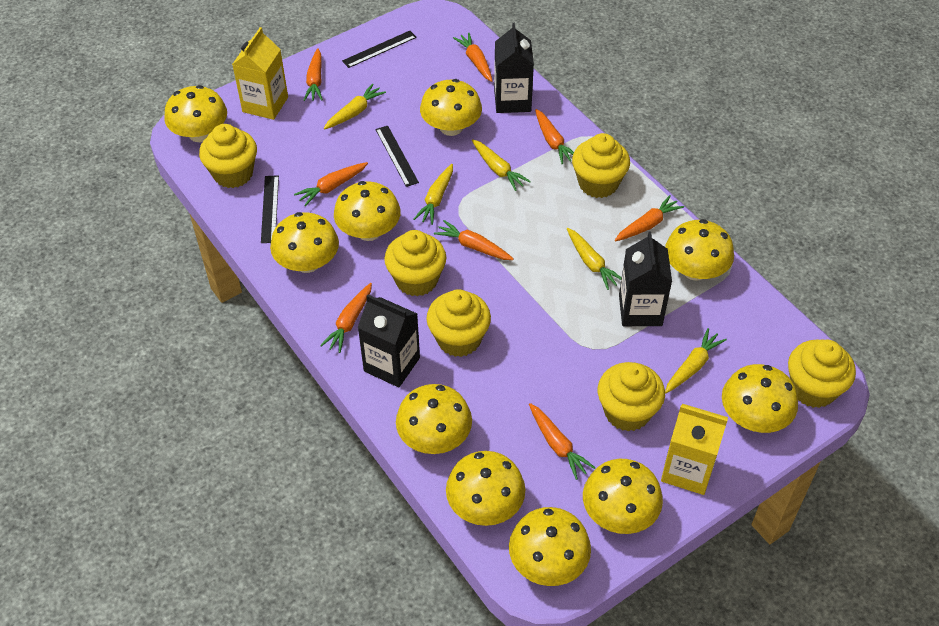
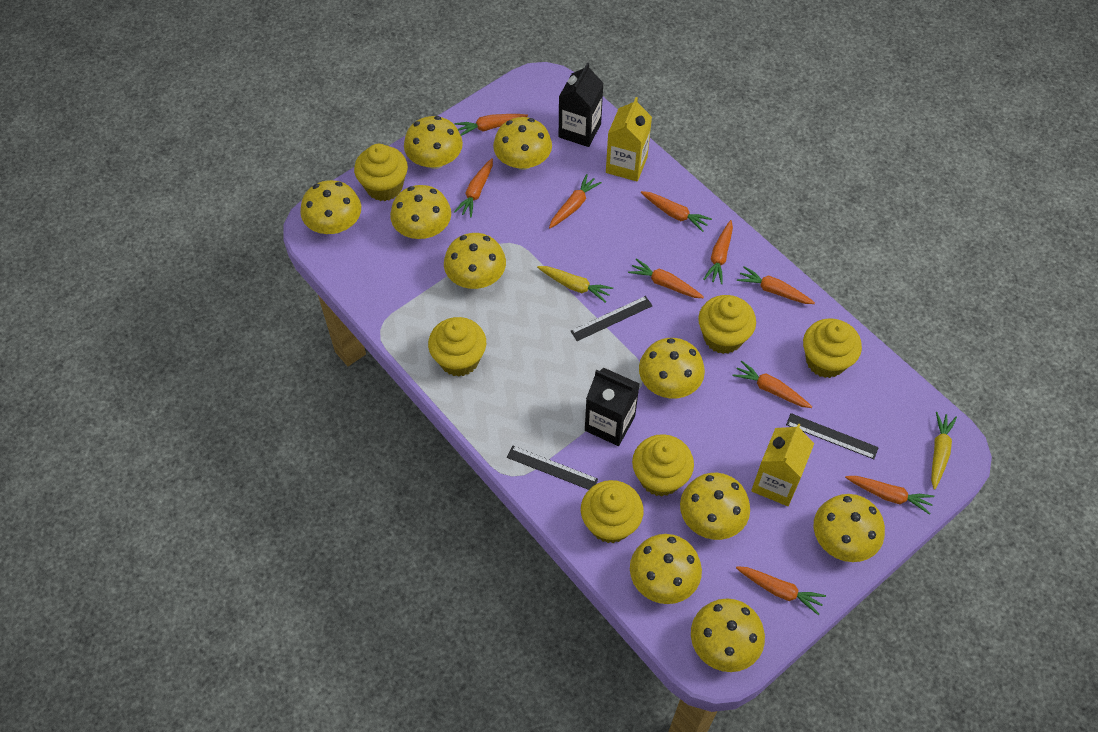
black carton: 3 -> 2
orange carrot: 8 -> 10
yellow carrot: 5 -> 2

